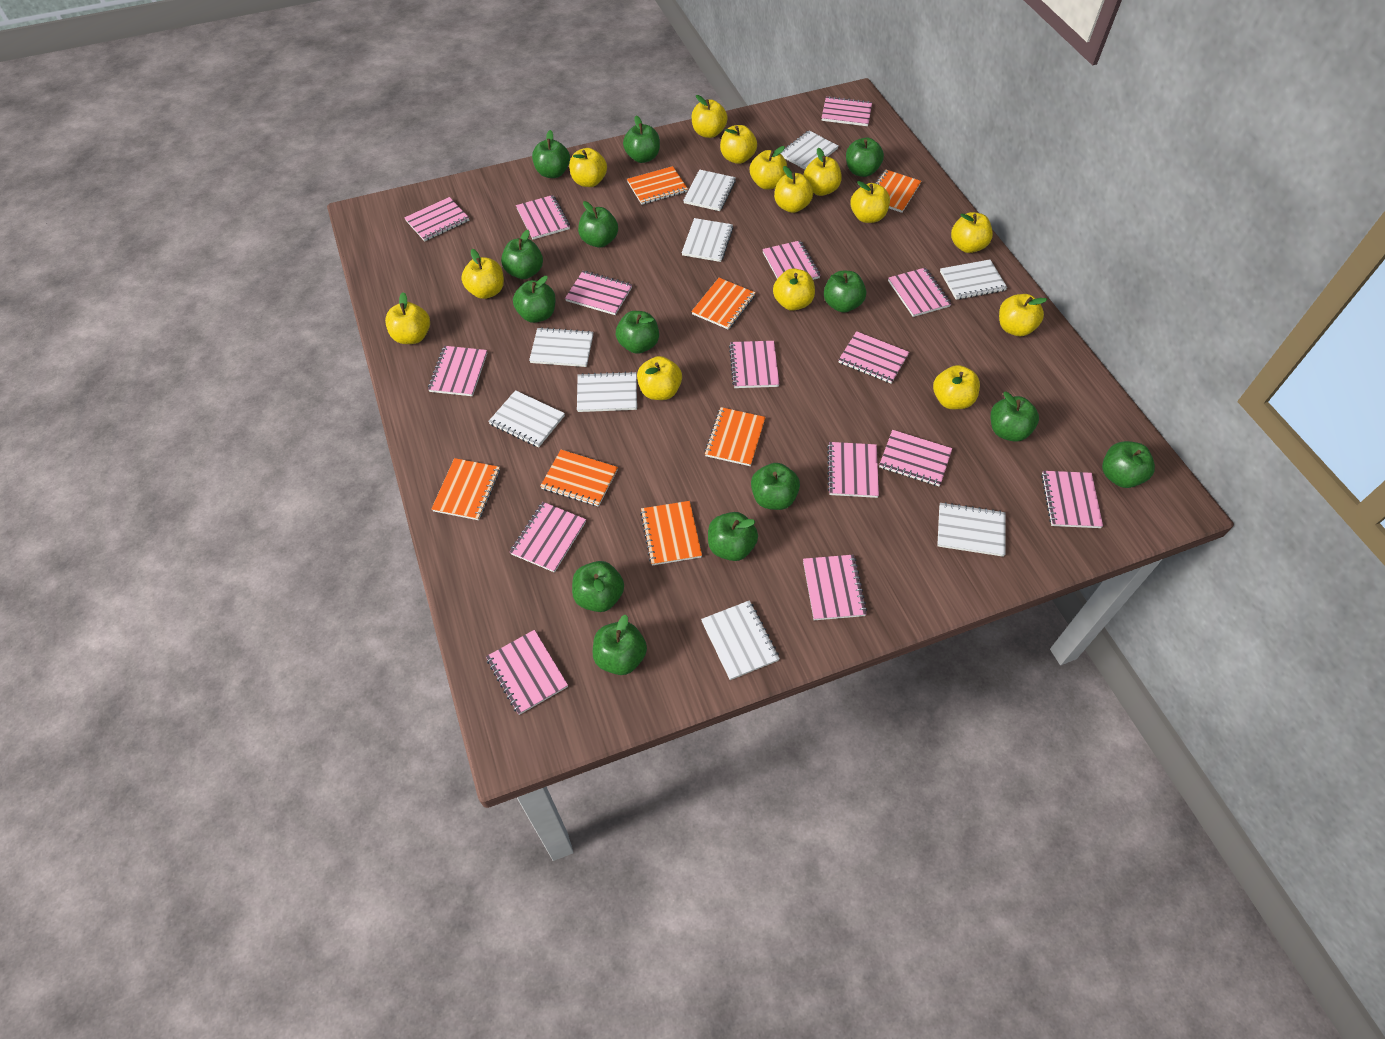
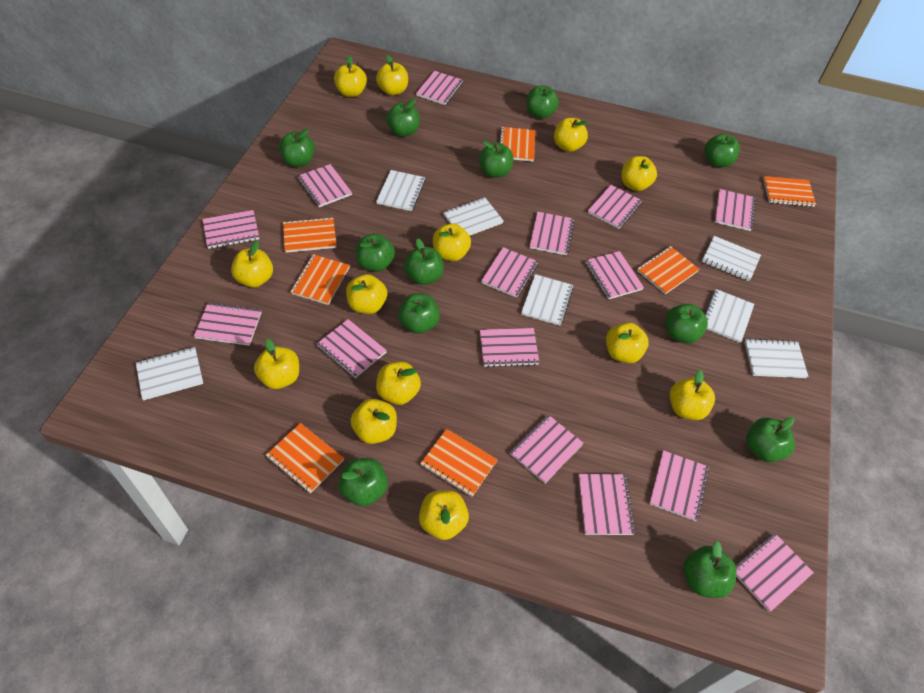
green apple: 14 -> 12
white notebook: 9 -> 7
yellow apple: 14 -> 13

